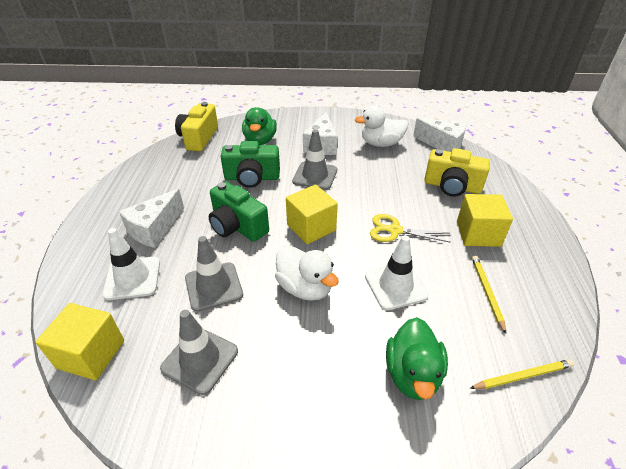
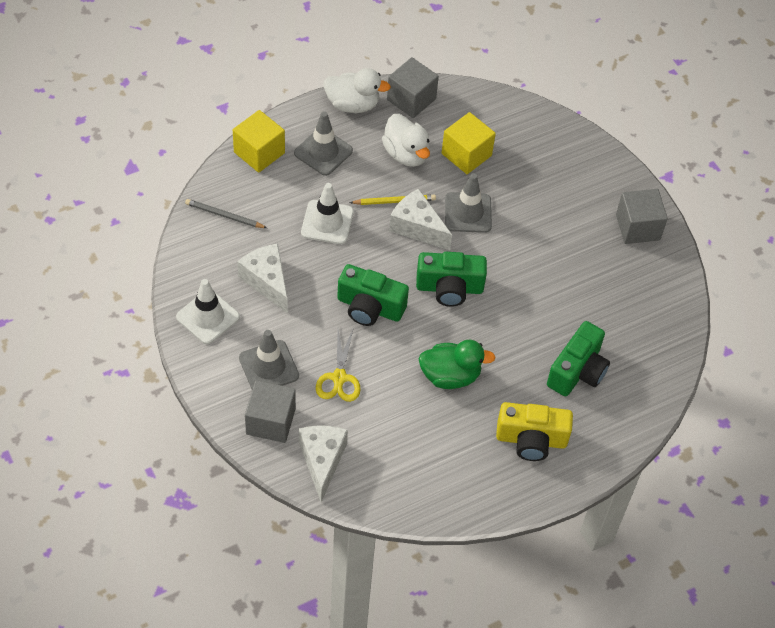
green camera: 2 -> 3
green duck: 2 -> 1
grey cube: 0 -> 3
grey pencil: 0 -> 1
yellow camera: 2 -> 1
yellow cube: 3 -> 2
yellow pencil: 2 -> 1

